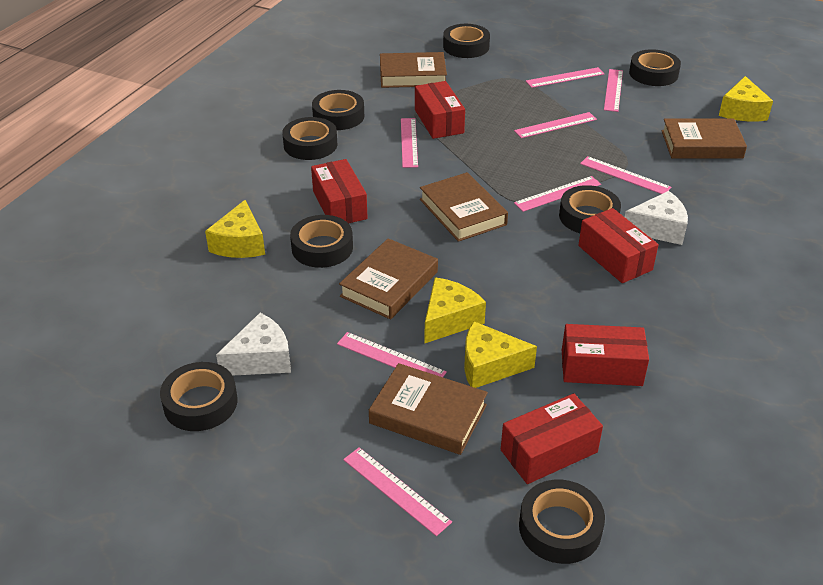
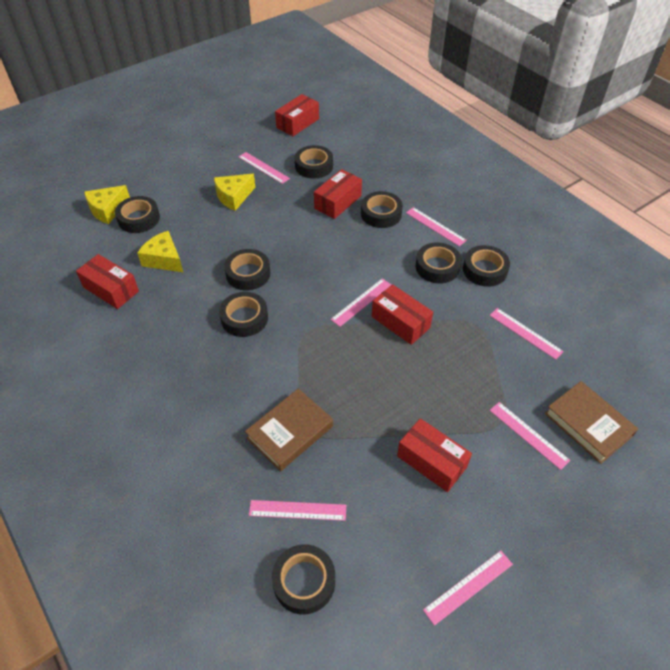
brown book: 5 -> 2
pink ruler: 8 -> 7
white cheese: 2 -> 0
yellow cheese: 4 -> 3

